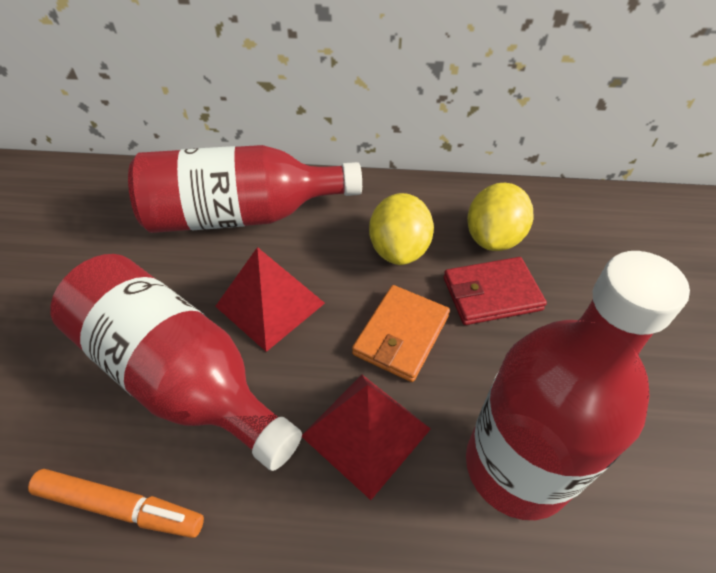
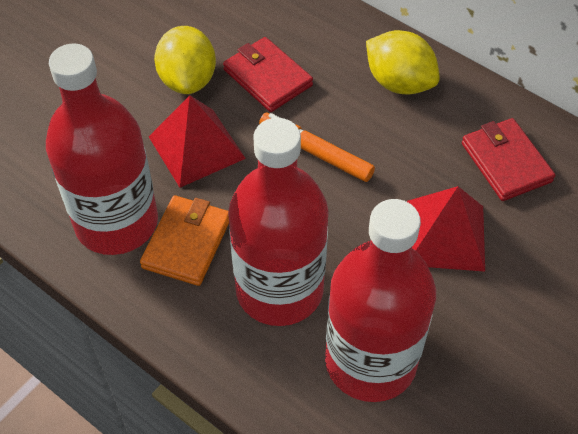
red wallet: 1 -> 2

